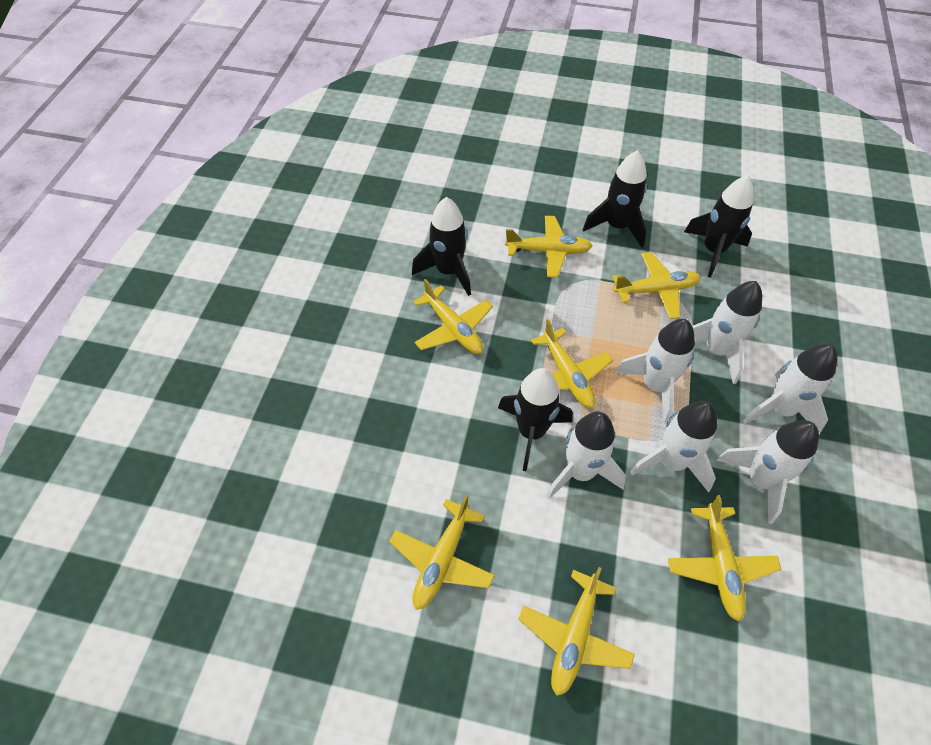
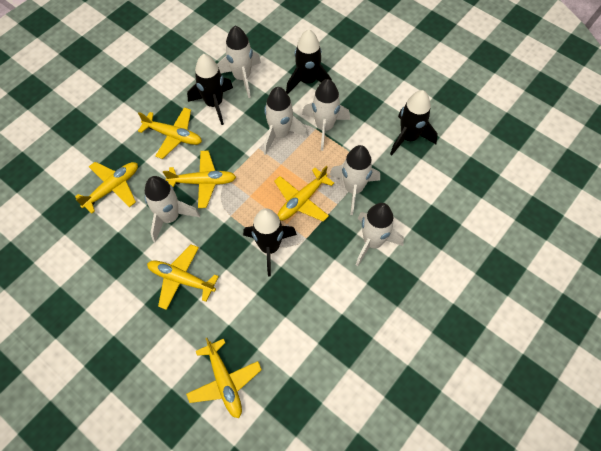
yellow plane: 7 -> 6

